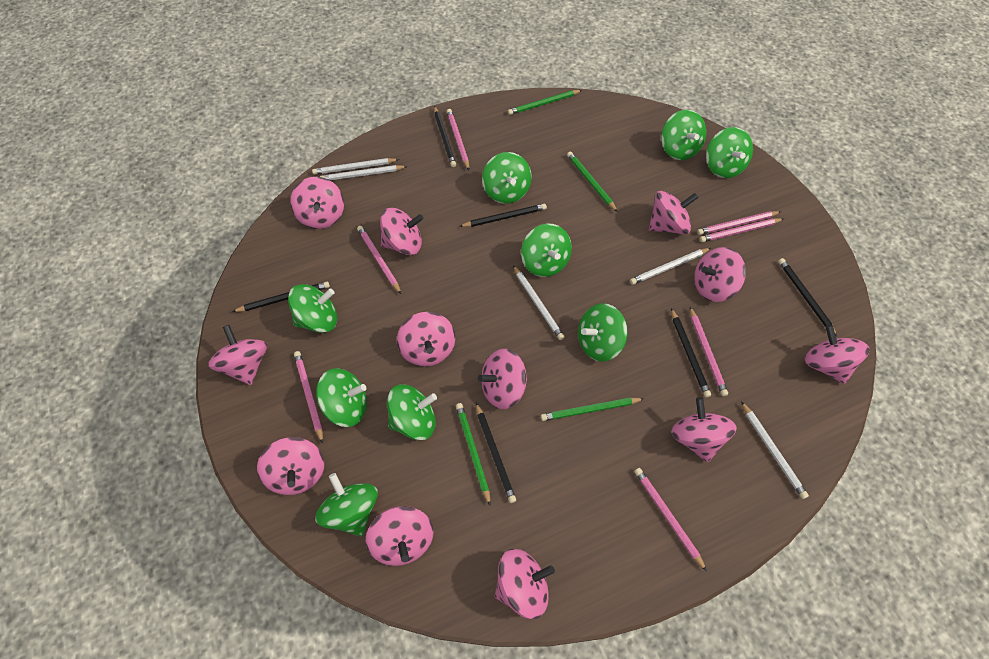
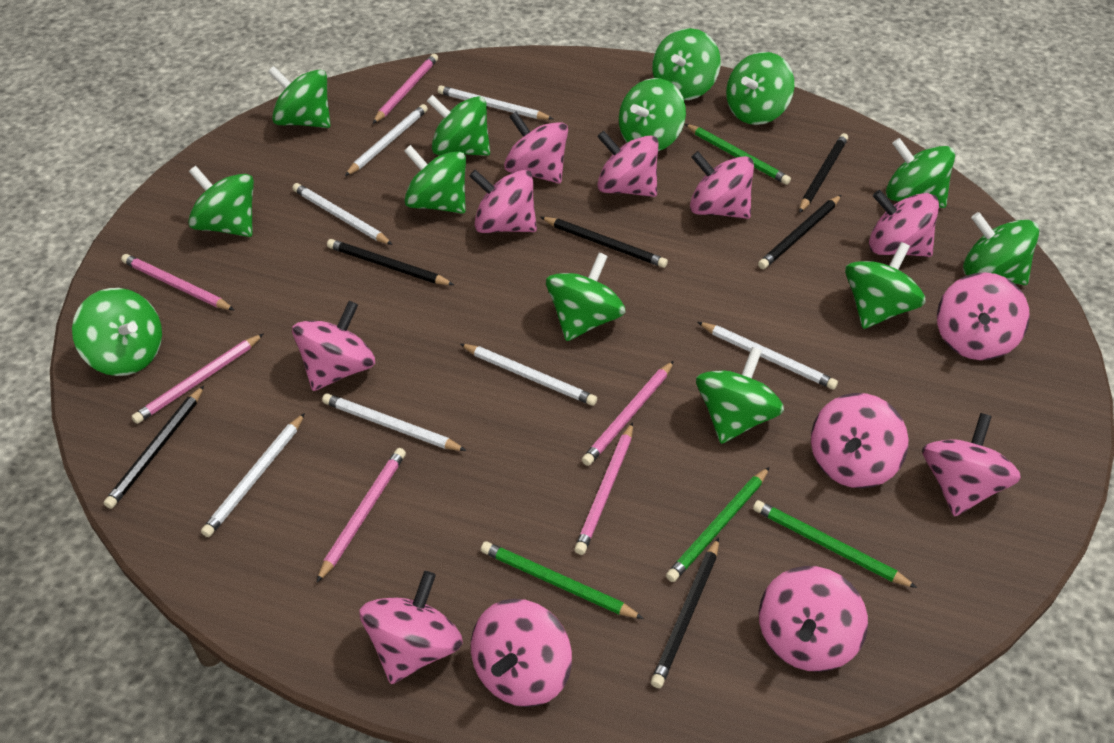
green spinning top: 9 -> 13
pink pencil: 7 -> 6
white pencil: 5 -> 7

